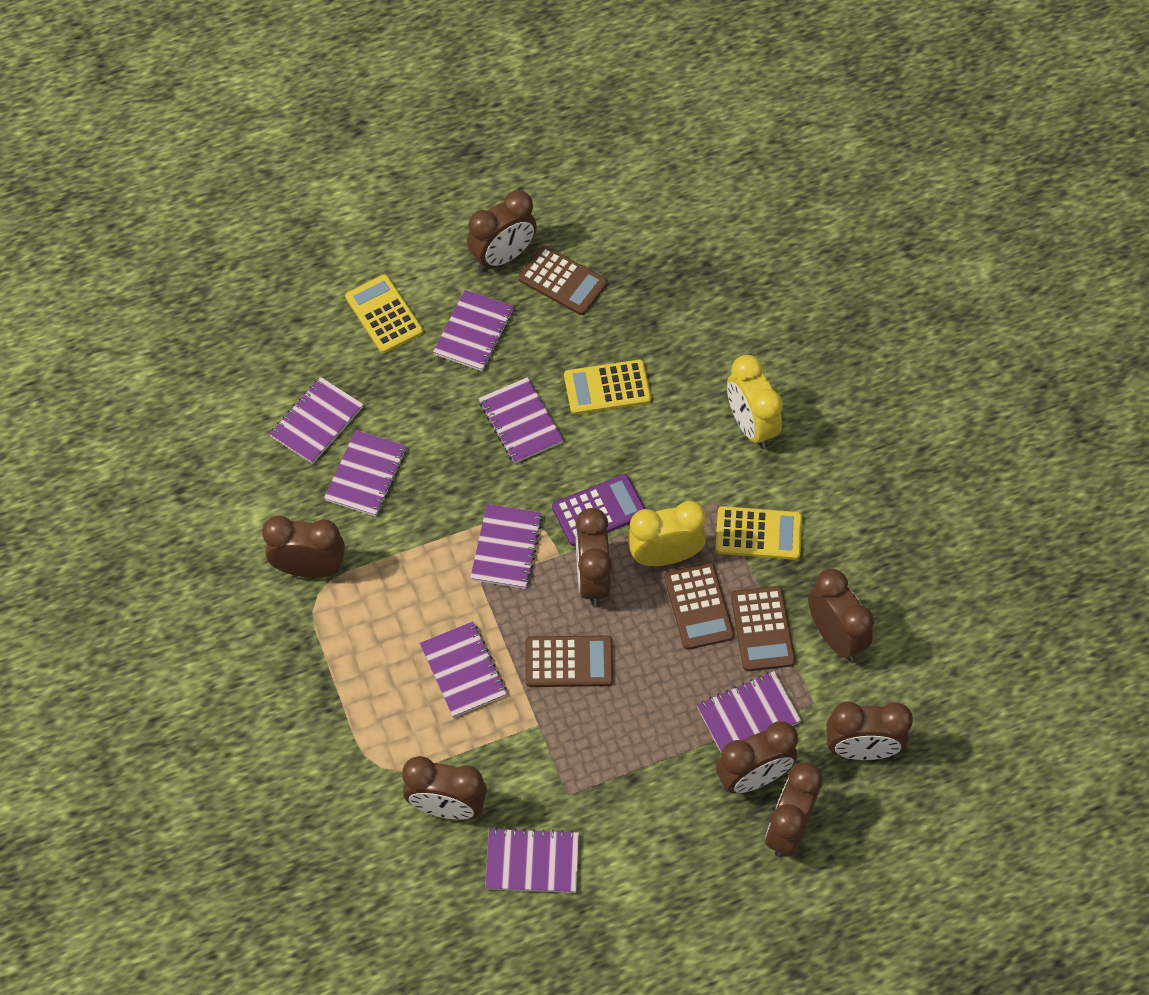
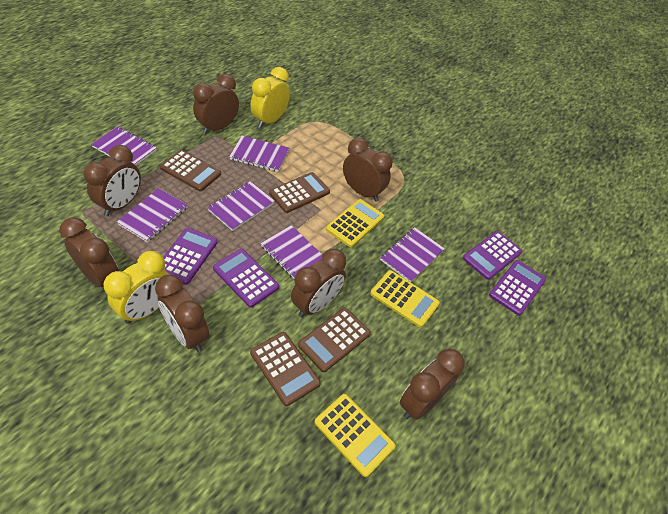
brown clock: 8 -> 7
purple calculator: 1 -> 4
purple notebook: 8 -> 6

